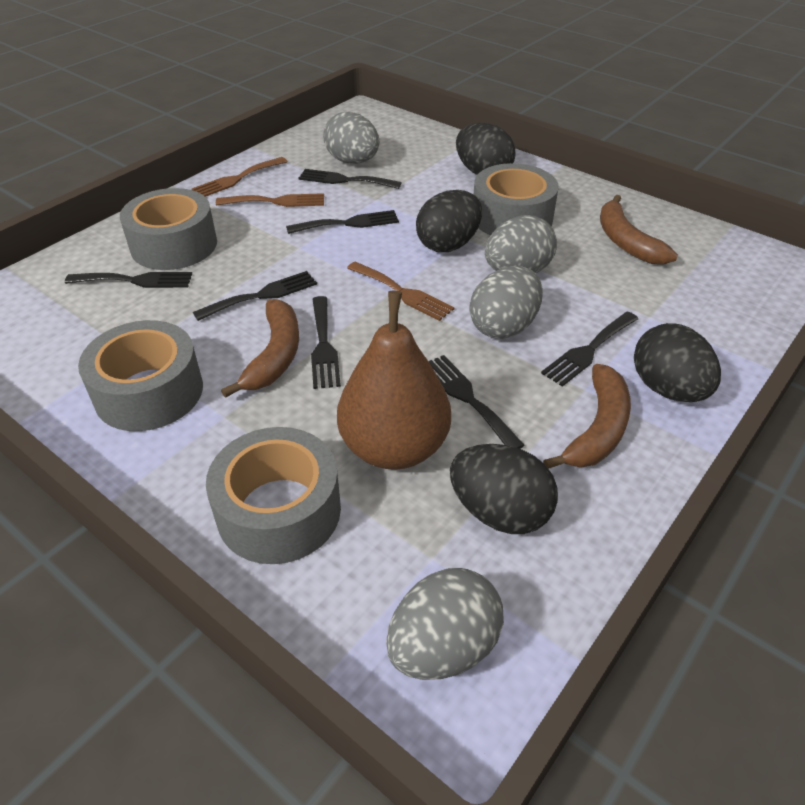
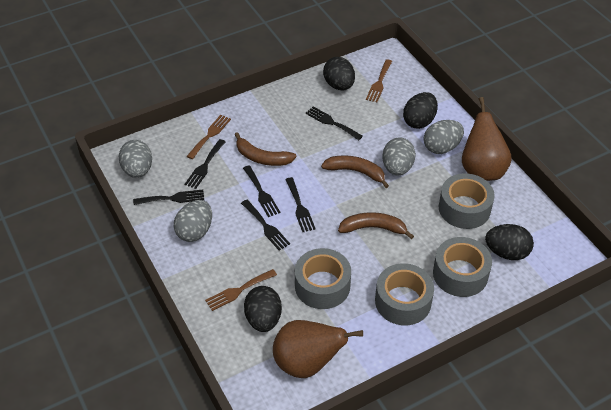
black fork: 7 -> 6
brown pear: 1 -> 2

